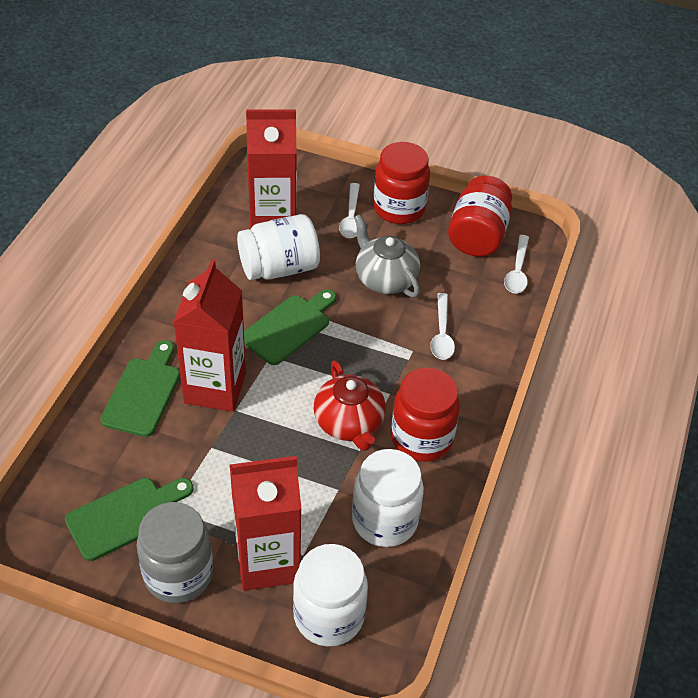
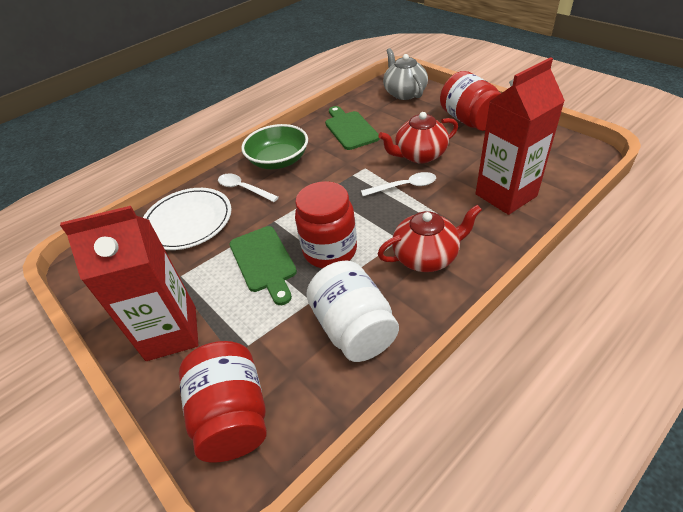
green bowl: 0 -> 1
green cutting board: 3 -> 2
grey jar: 1 -> 0
red carton: 3 -> 2
red teapot: 1 -> 2
white jar: 3 -> 1
white plate: 0 -> 1
white spoon: 3 -> 2

